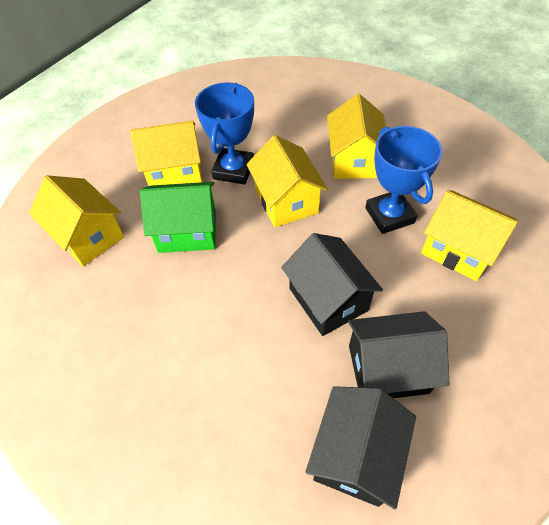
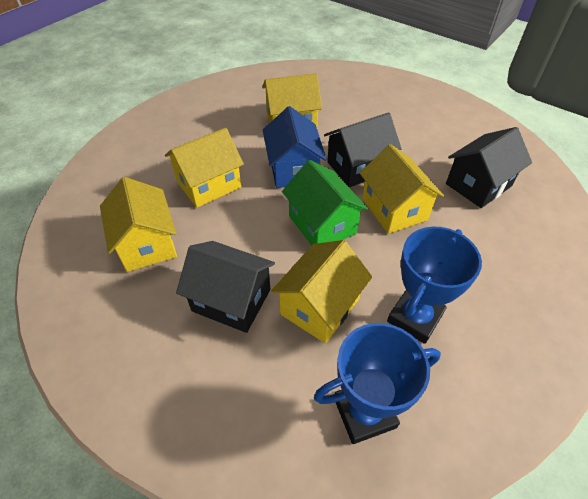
blue house: 0 -> 1

